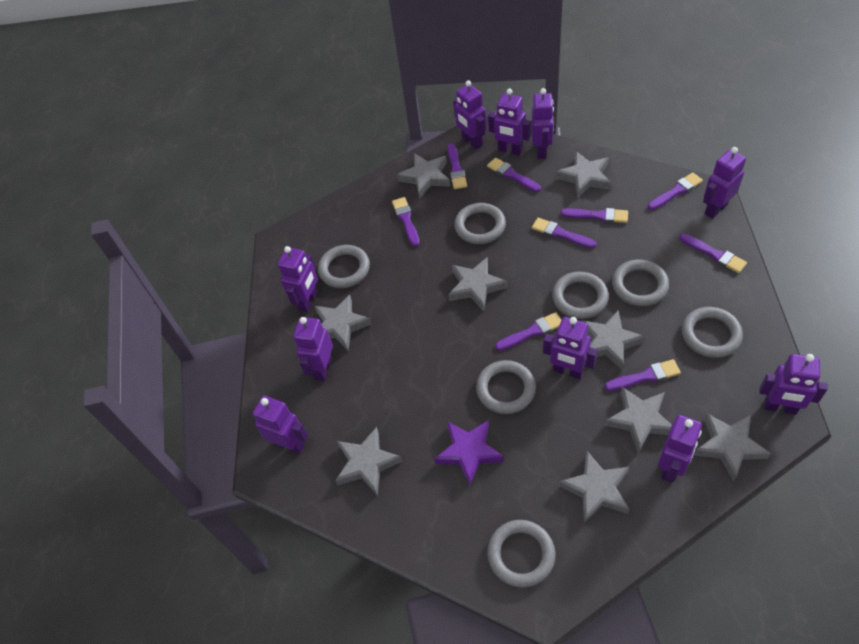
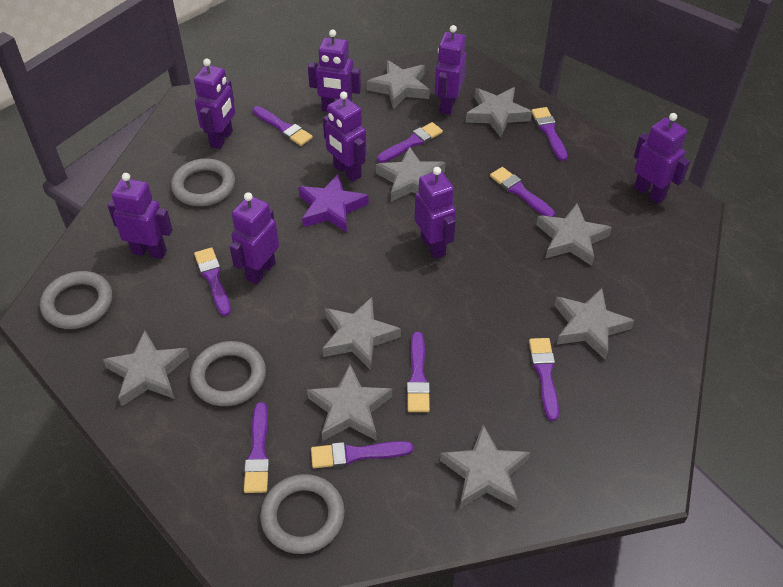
grey ring: 7 -> 4
purple robot: 10 -> 8

